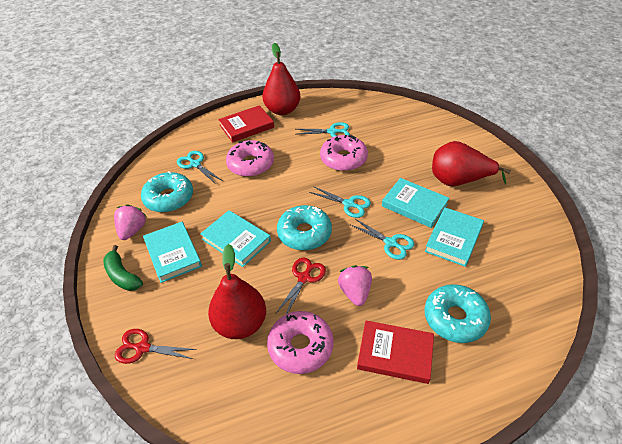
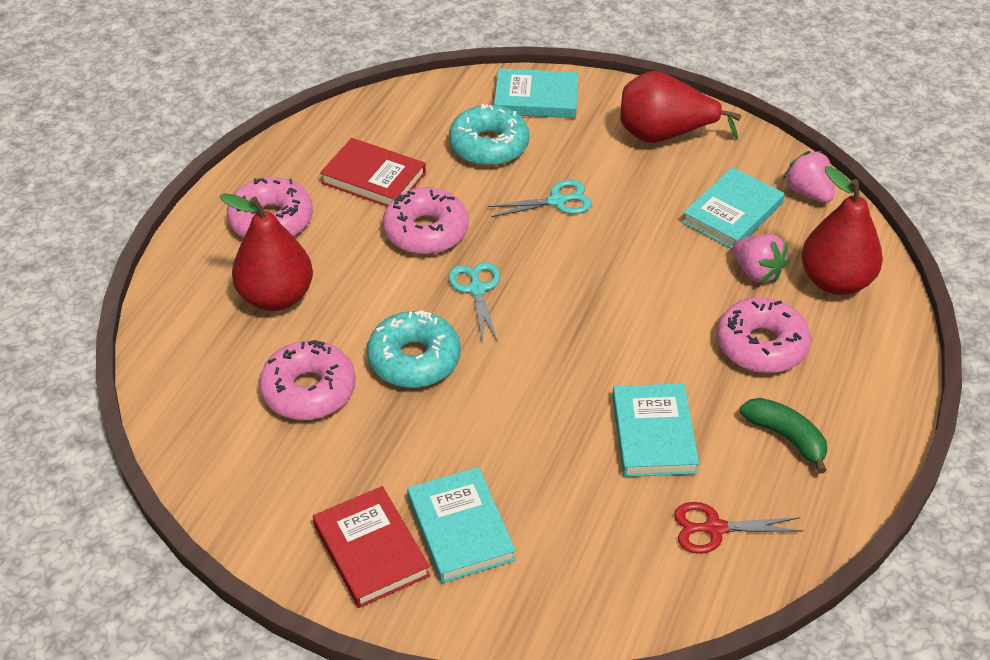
pink donut: 3 -> 4
red scissors: 2 -> 1
turquoise donut: 3 -> 2
turquoise scissors: 4 -> 2

